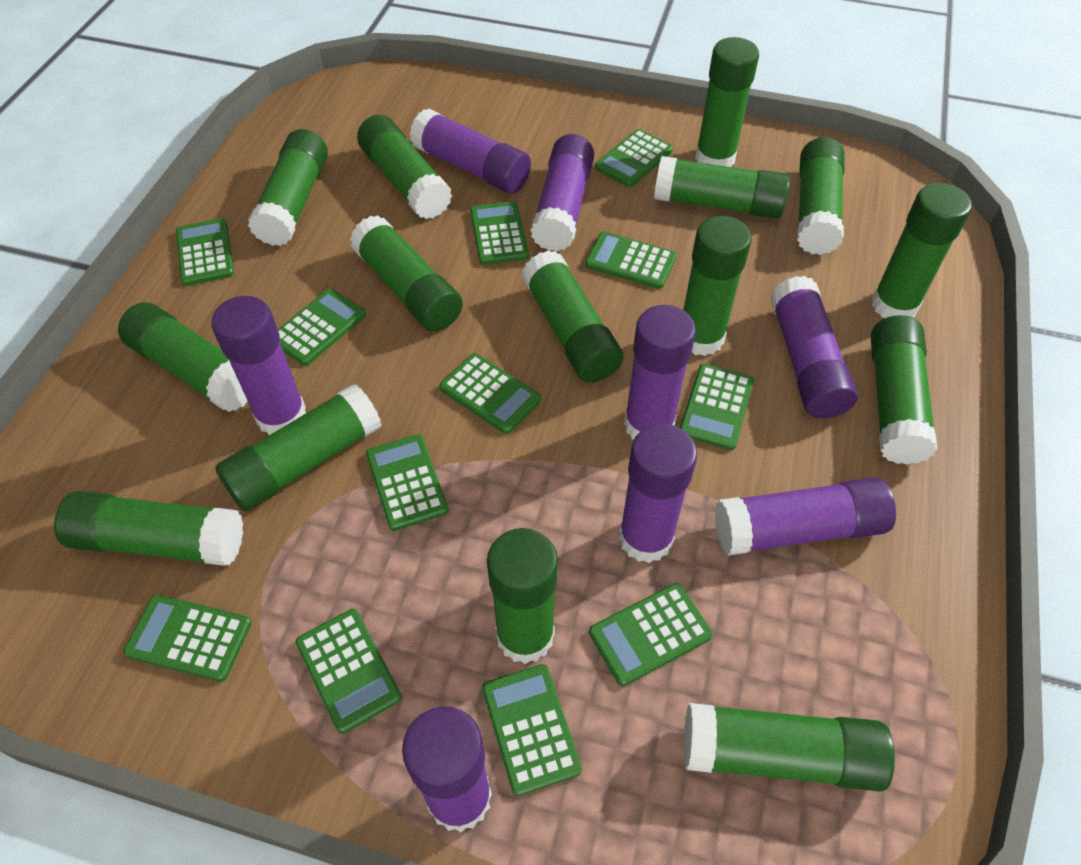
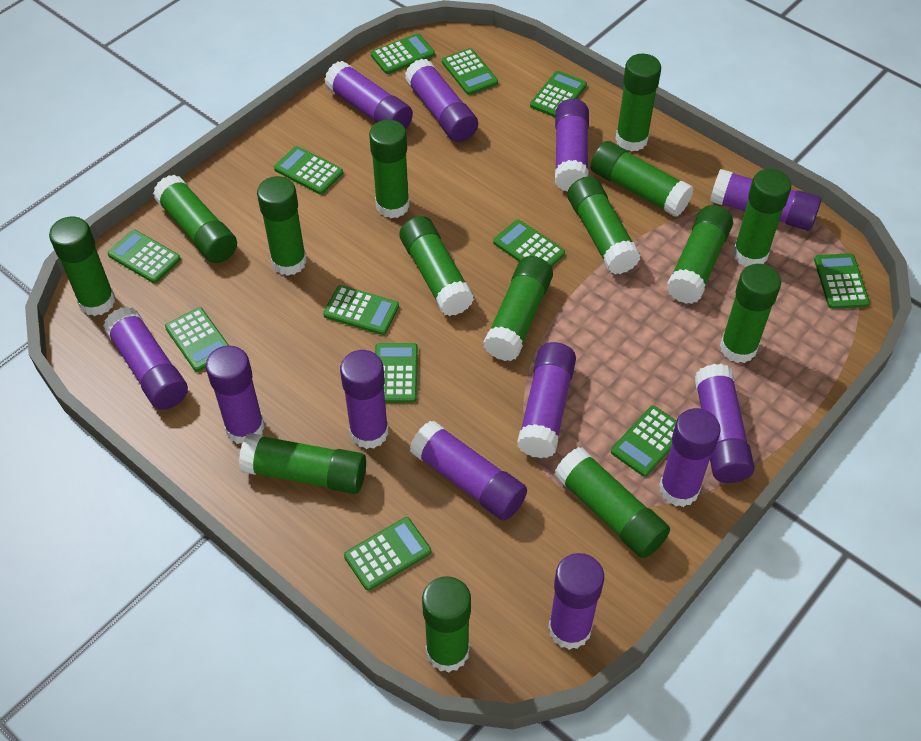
purple glue stick: 8 -> 12

